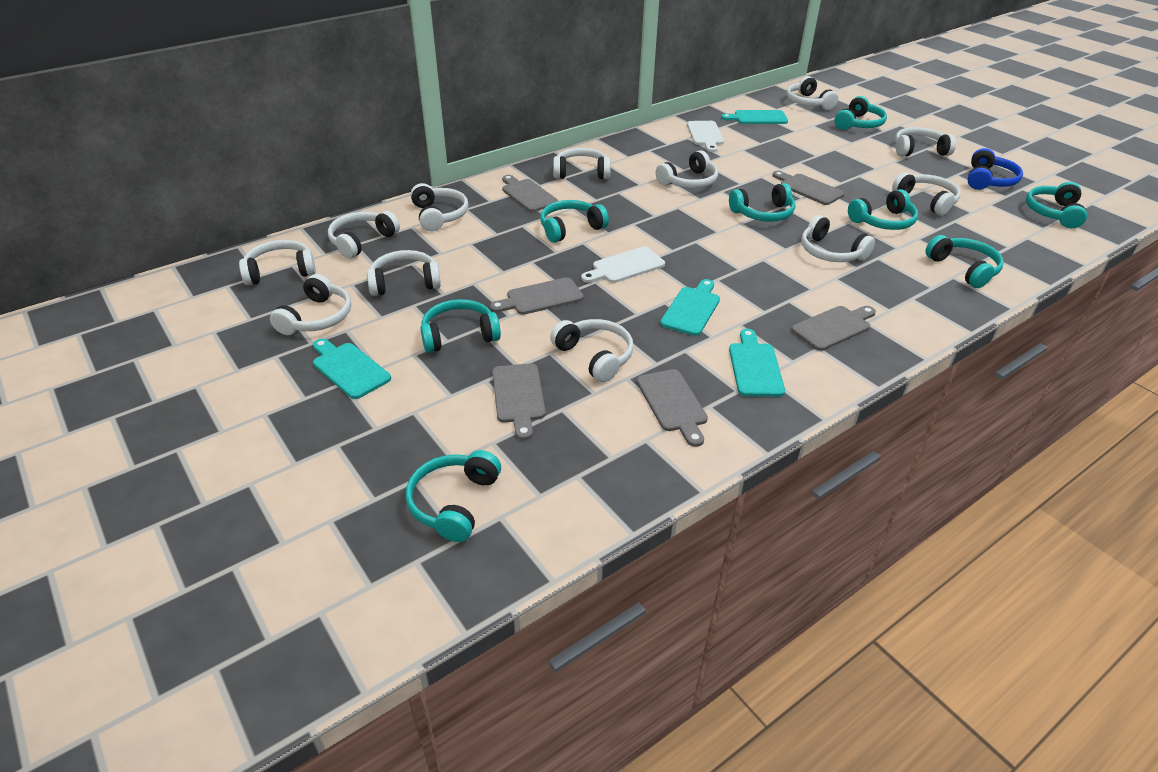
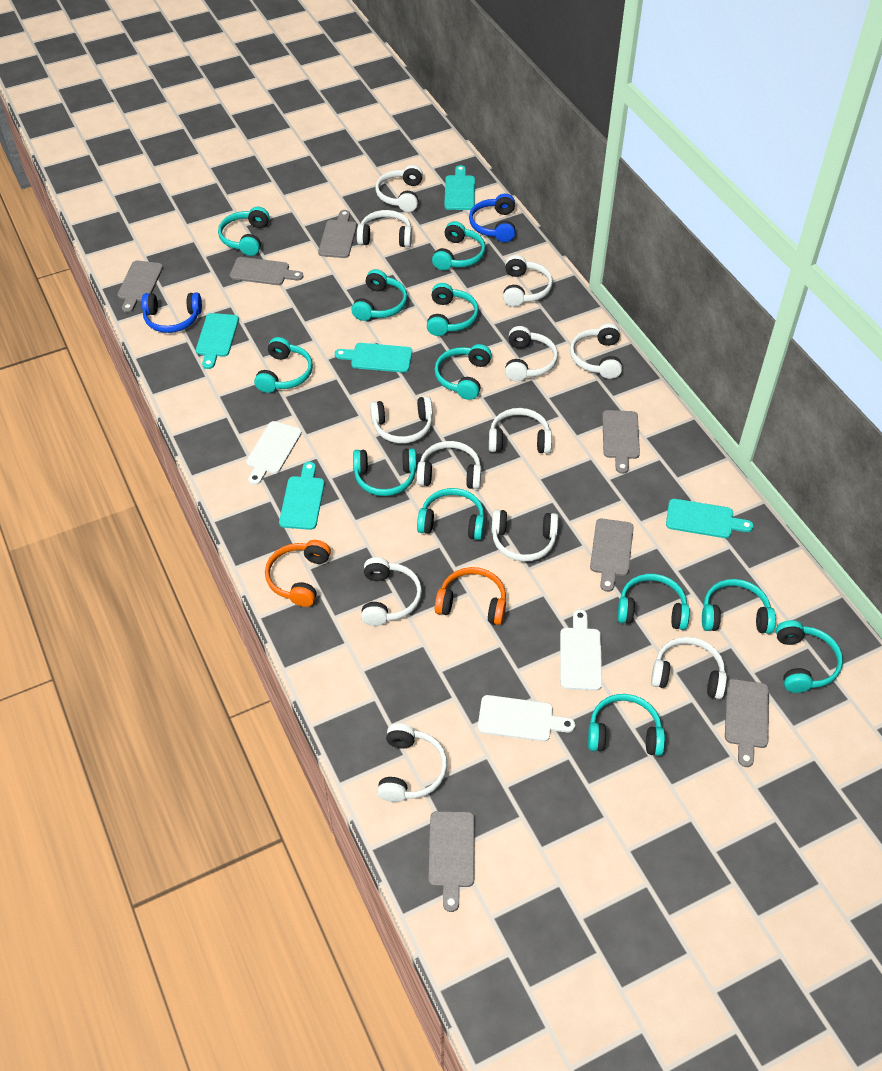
blue headphones: 1 -> 2
grey cutting board: 6 -> 7
orange headphones: 0 -> 2
turquoise cutting board: 4 -> 5
turquoise headphones: 8 -> 12
white cutting board: 2 -> 3

